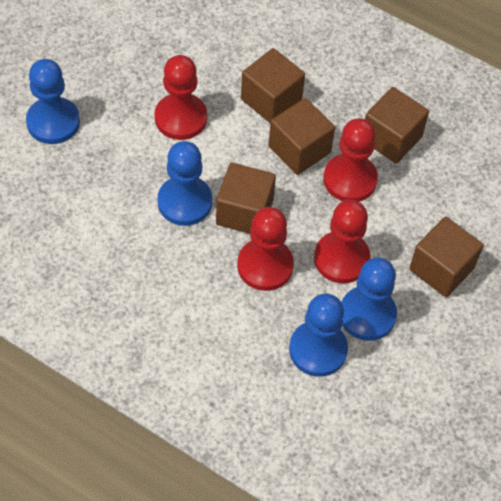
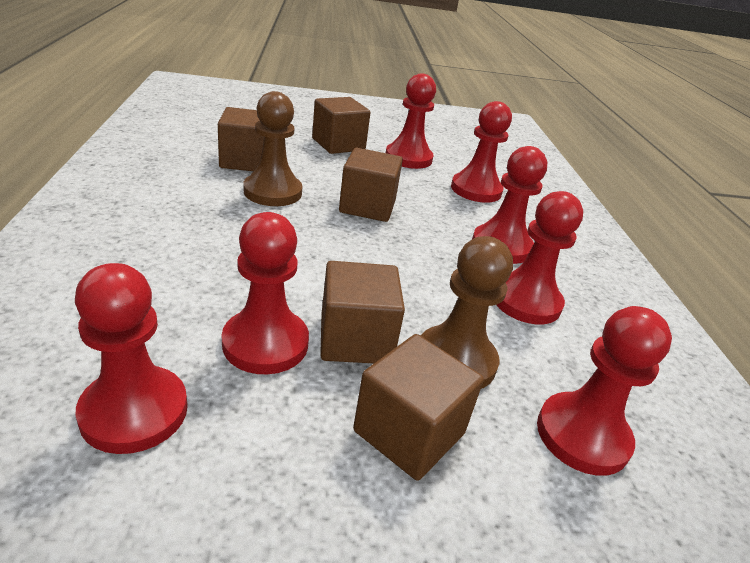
blue pawn: 4 -> 0
brown pawn: 0 -> 2
red pawn: 4 -> 7

